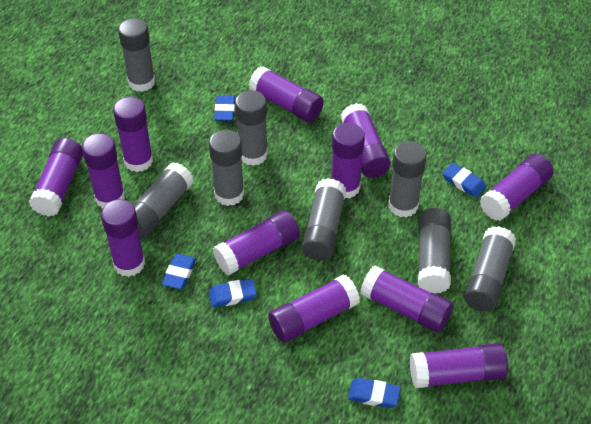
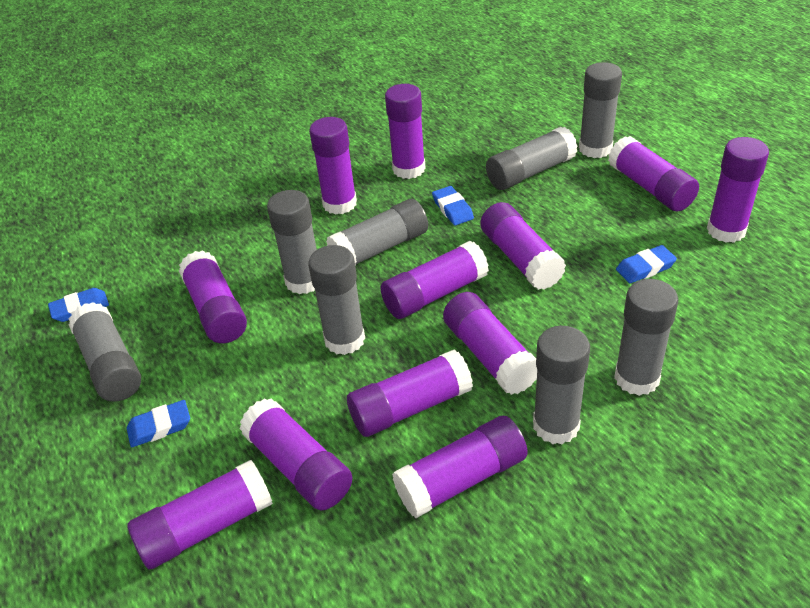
blue eraser: 5 -> 4

